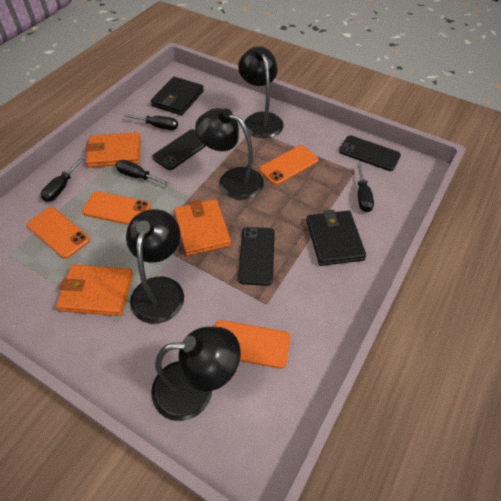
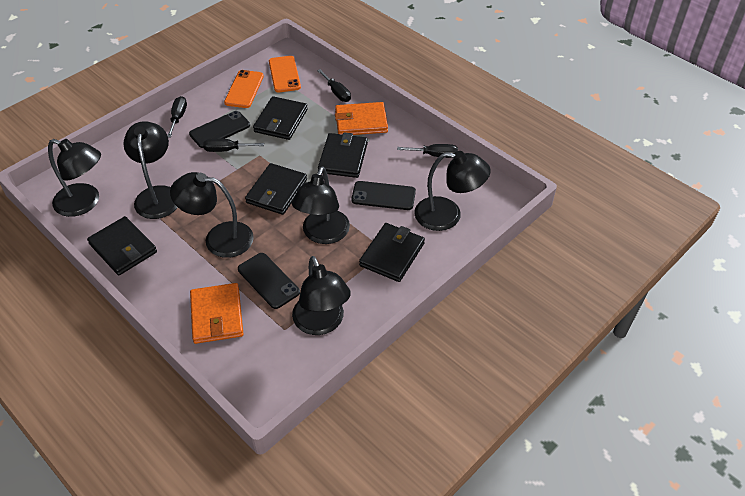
black lamp: 4 -> 6
black wallet: 2 -> 5
orange phone: 4 -> 2
orange wallet: 3 -> 2

